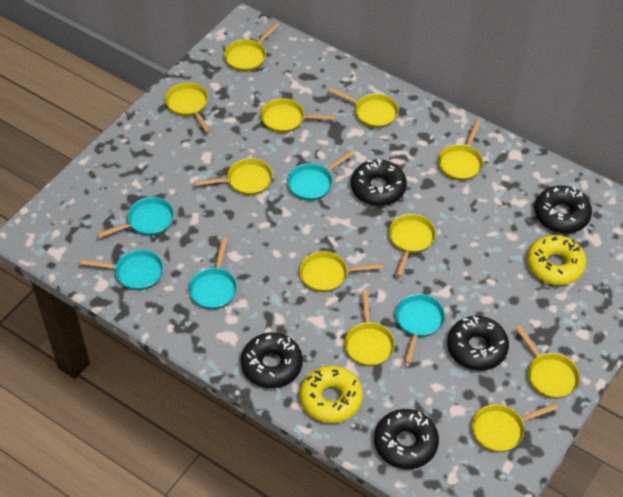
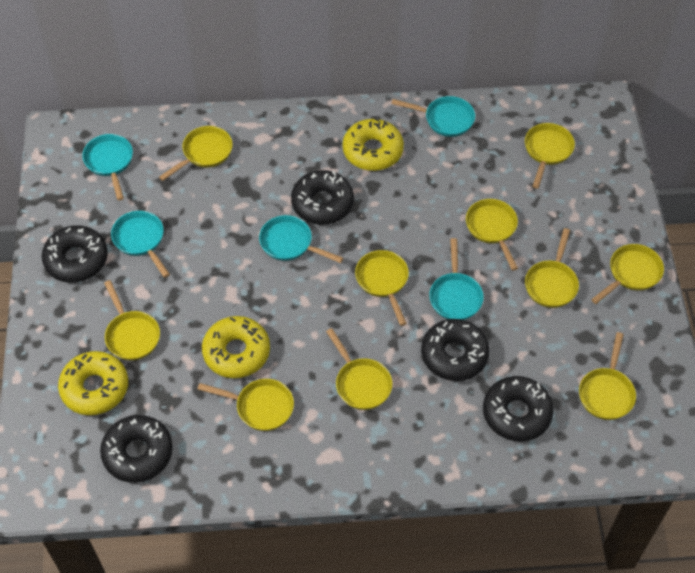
yellow donut: 2 -> 3
yellow pan: 11 -> 10

